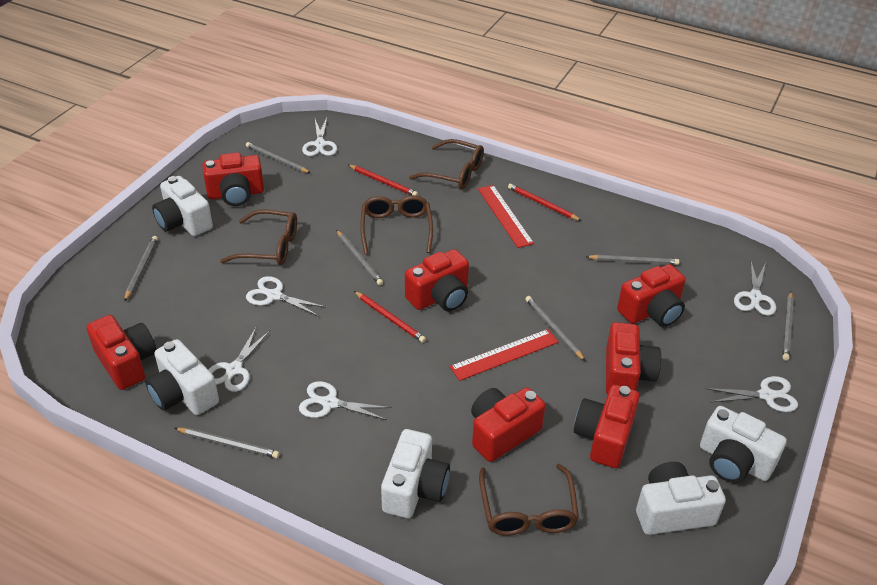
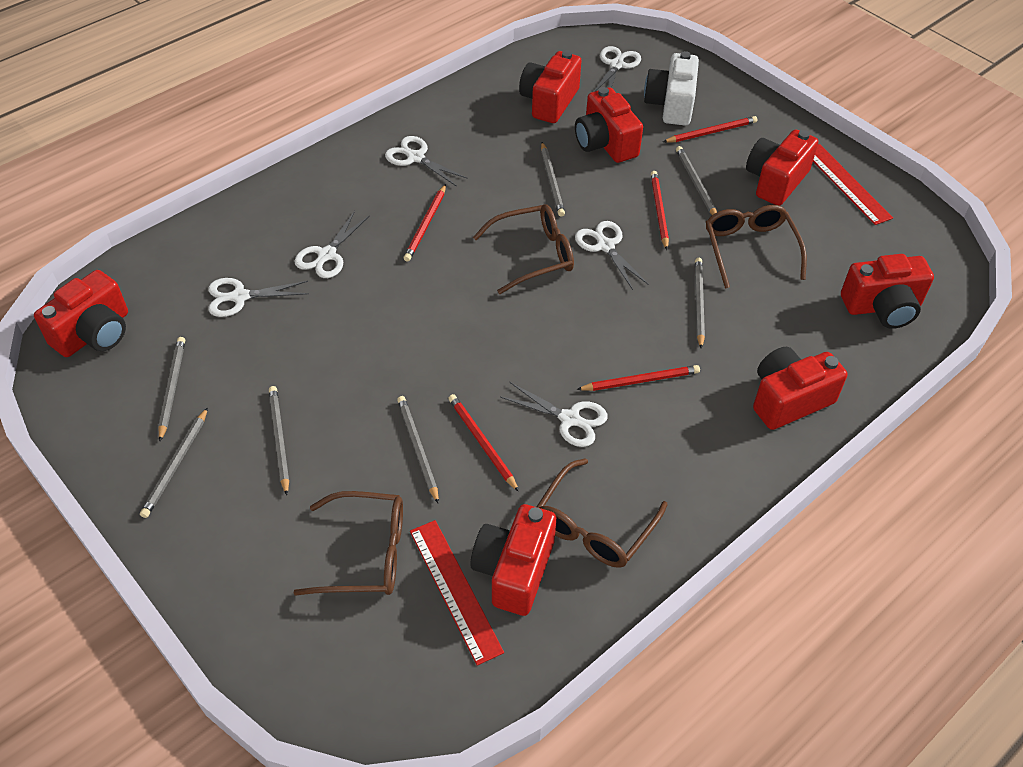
red pencil: 3 -> 5
white camera: 5 -> 1

